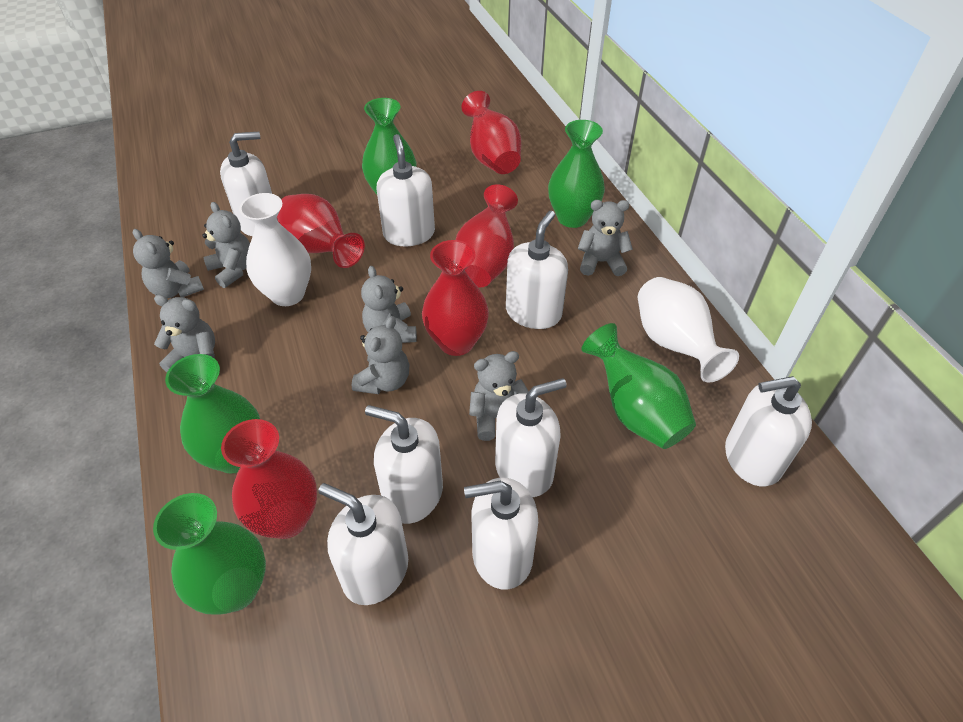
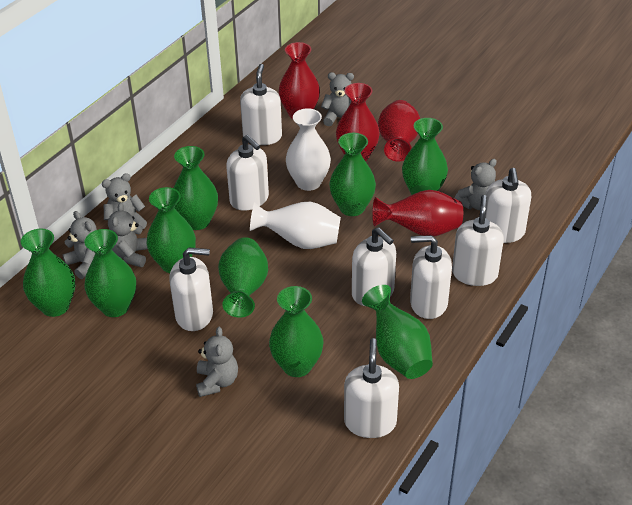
green vase: 5 -> 9
grey teddy bear: 7 -> 6
red vase: 5 -> 4

